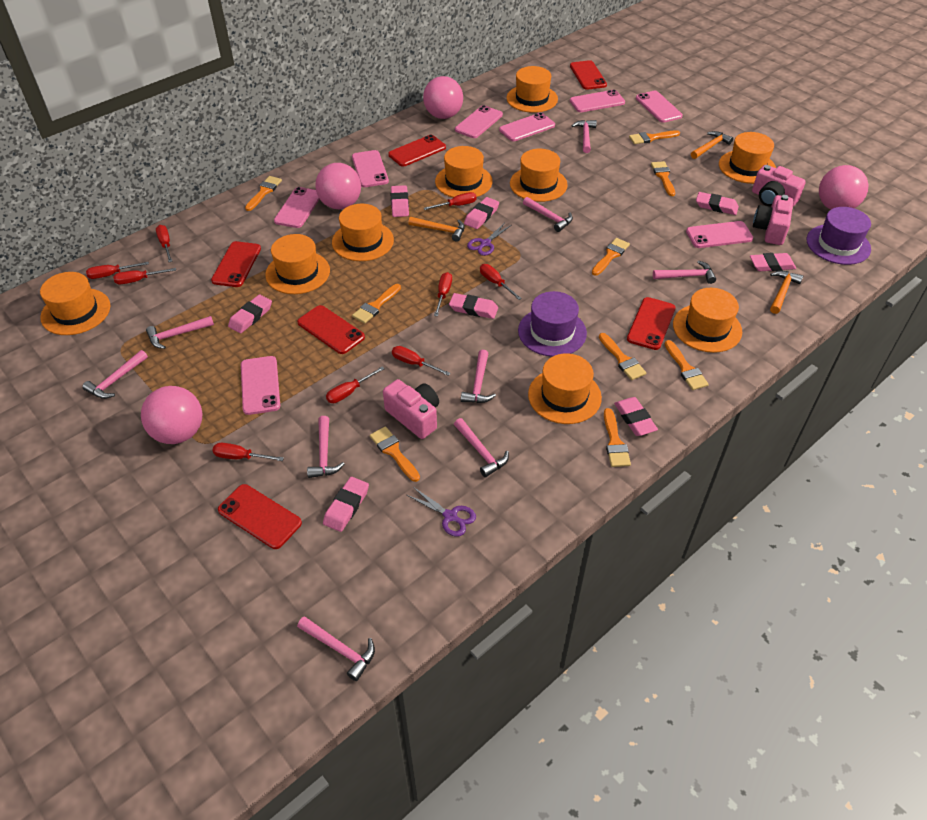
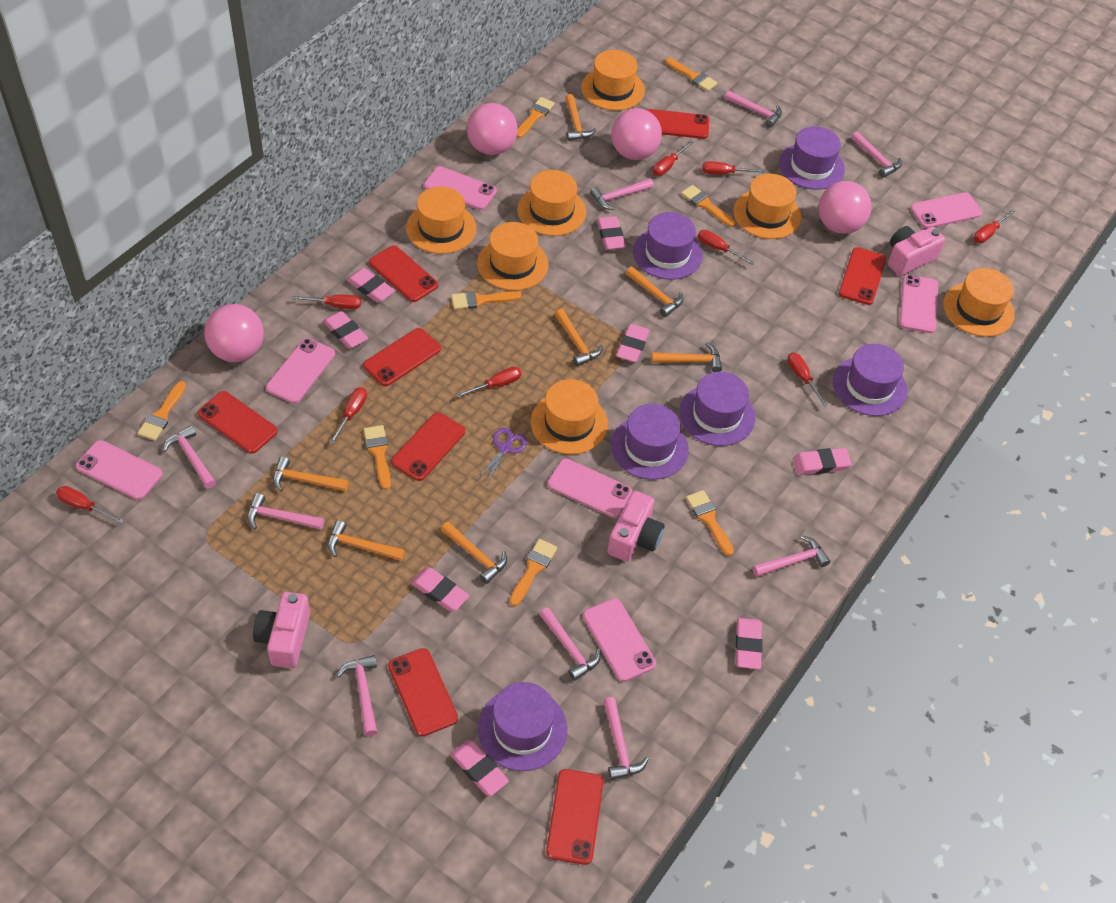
orange brush: 9 -> 8
orange hammer: 3 -> 7
orange hat: 9 -> 7
pink phone: 8 -> 7
purple hat: 2 -> 6
purple scissors: 2 -> 1
red phone: 6 -> 8

